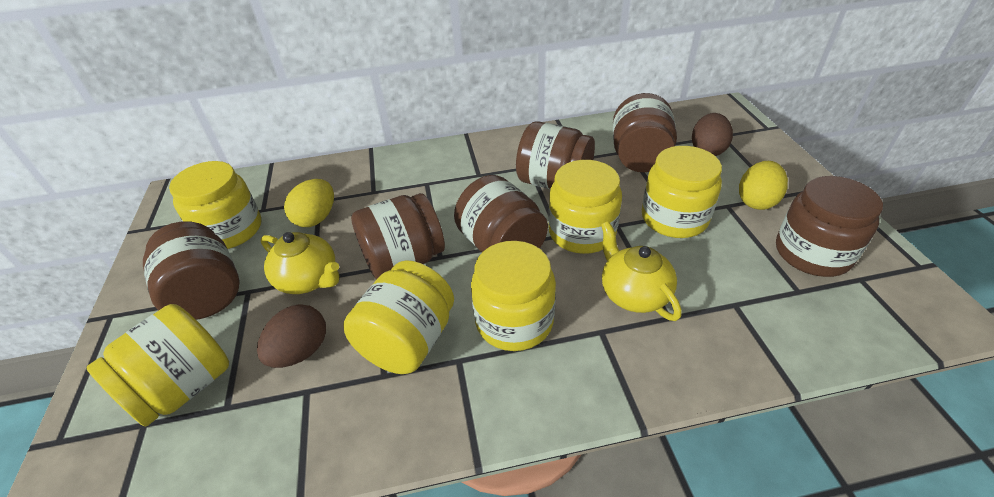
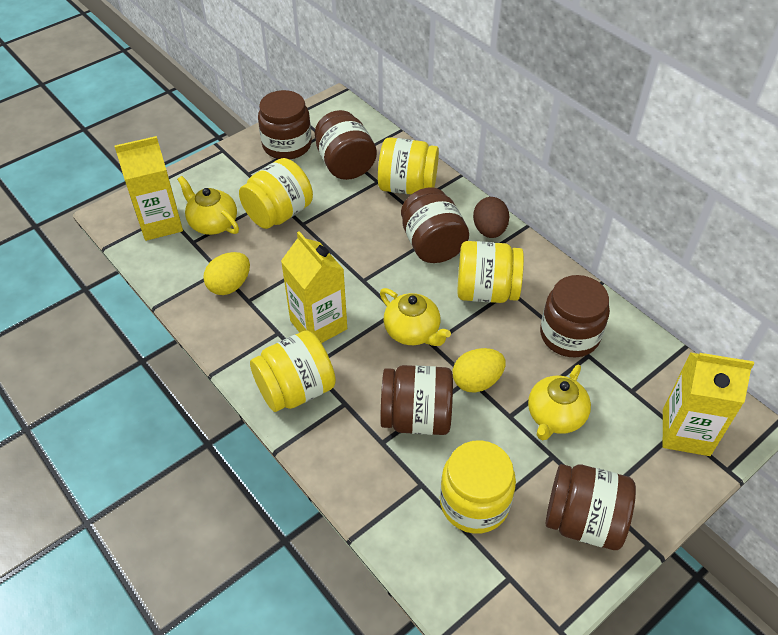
brown egg: 2 -> 1
yellow carton: 0 -> 3
yellow jar: 6 -> 5
yellow teapot: 2 -> 3

